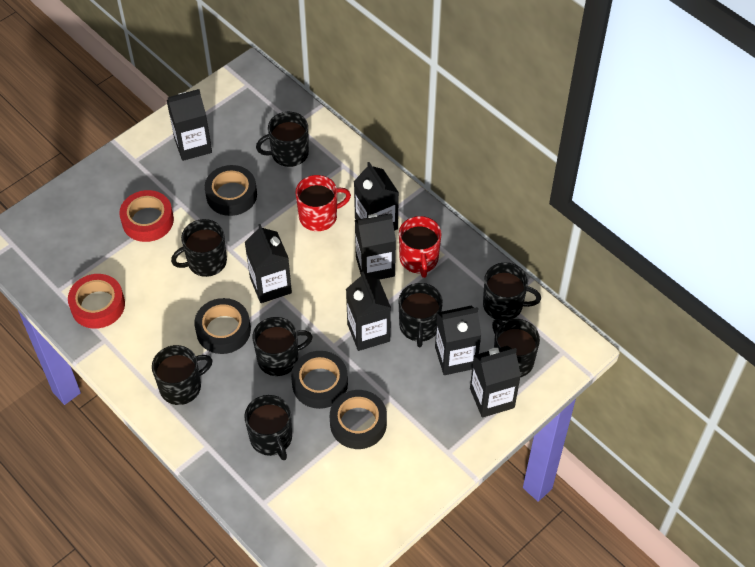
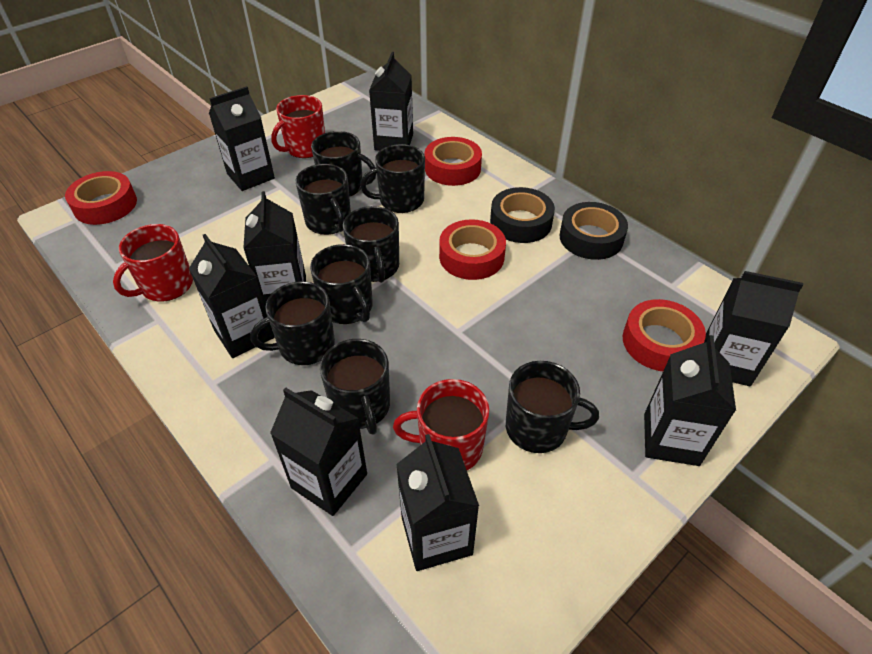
black carton: 7 -> 8
black tape: 4 -> 2
red mug: 2 -> 3
red tape: 2 -> 4

